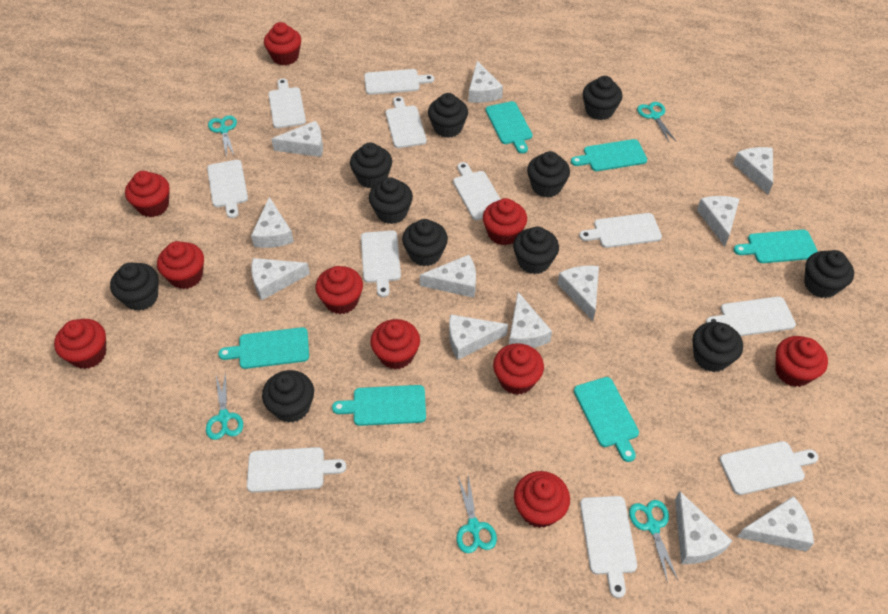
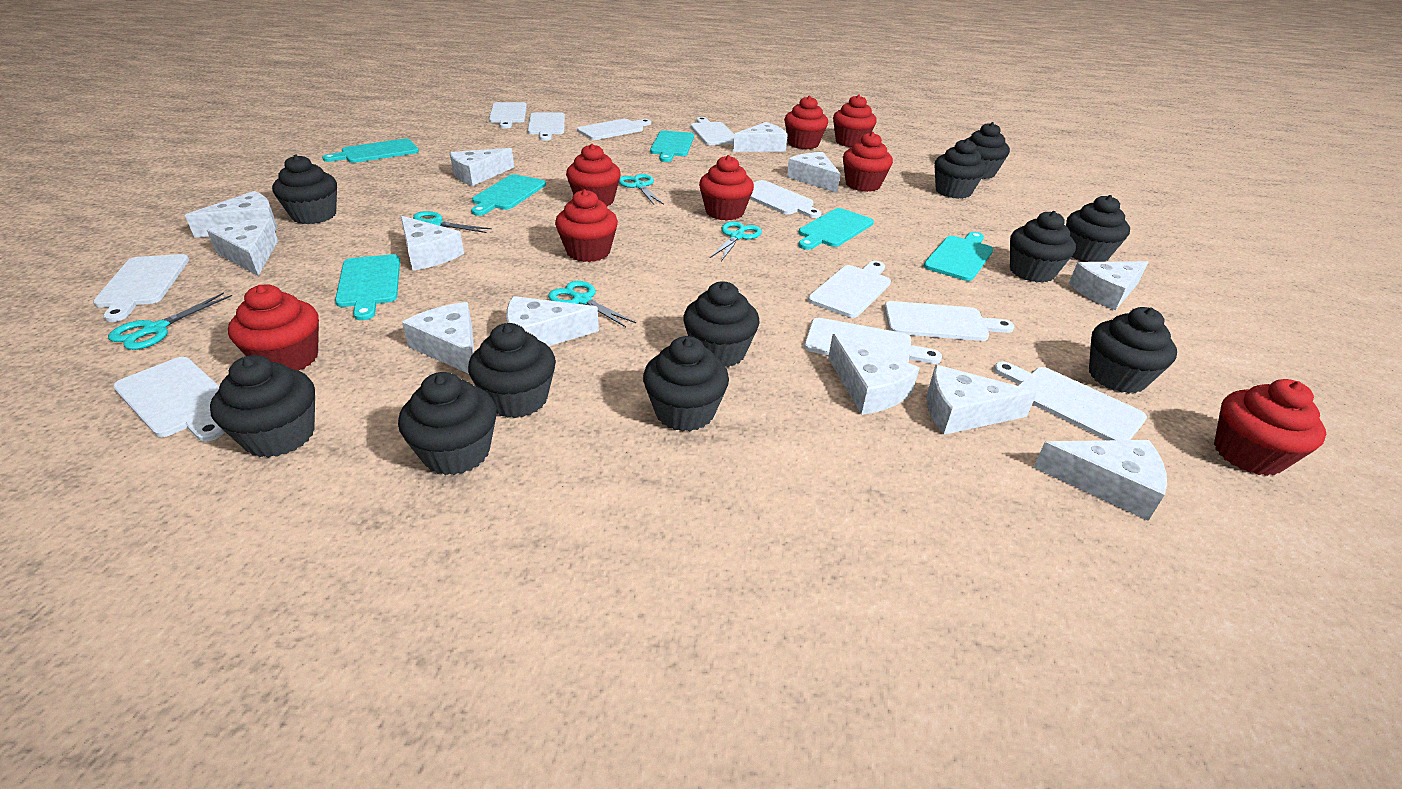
red cupcake: 10 -> 8

